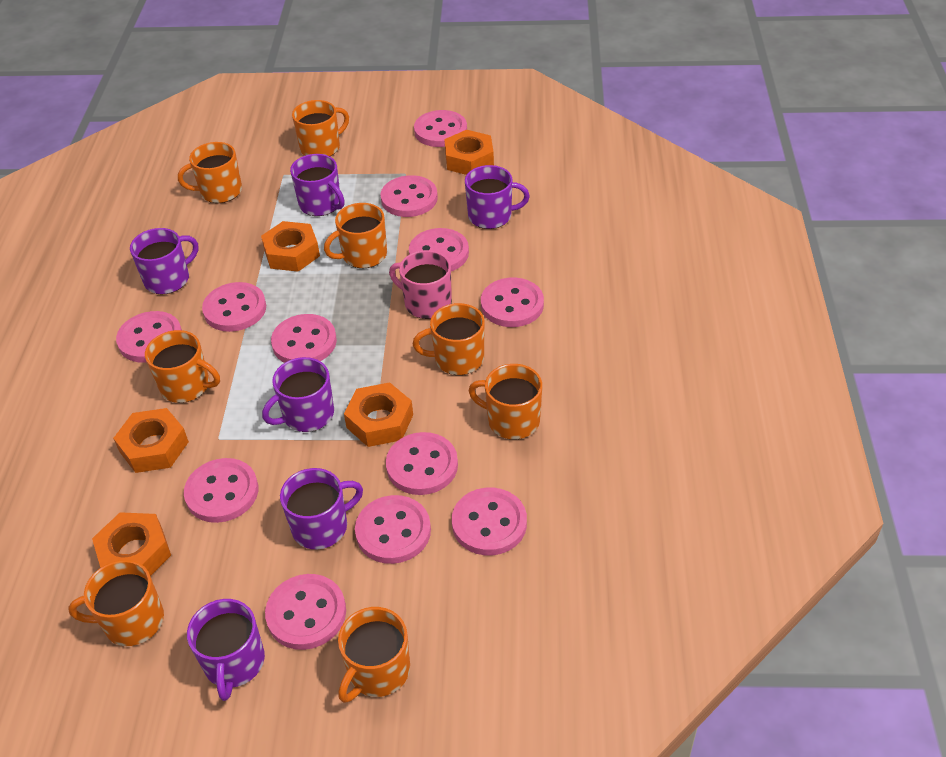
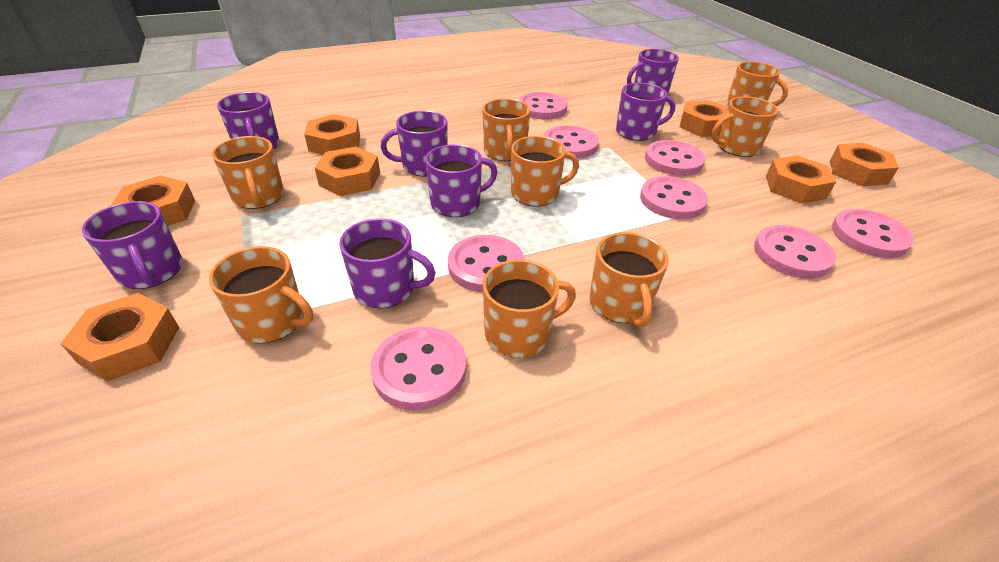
orange nut: 5 -> 7
pink button: 12 -> 8
pink mug: 1 -> 0
purple mug: 6 -> 7

